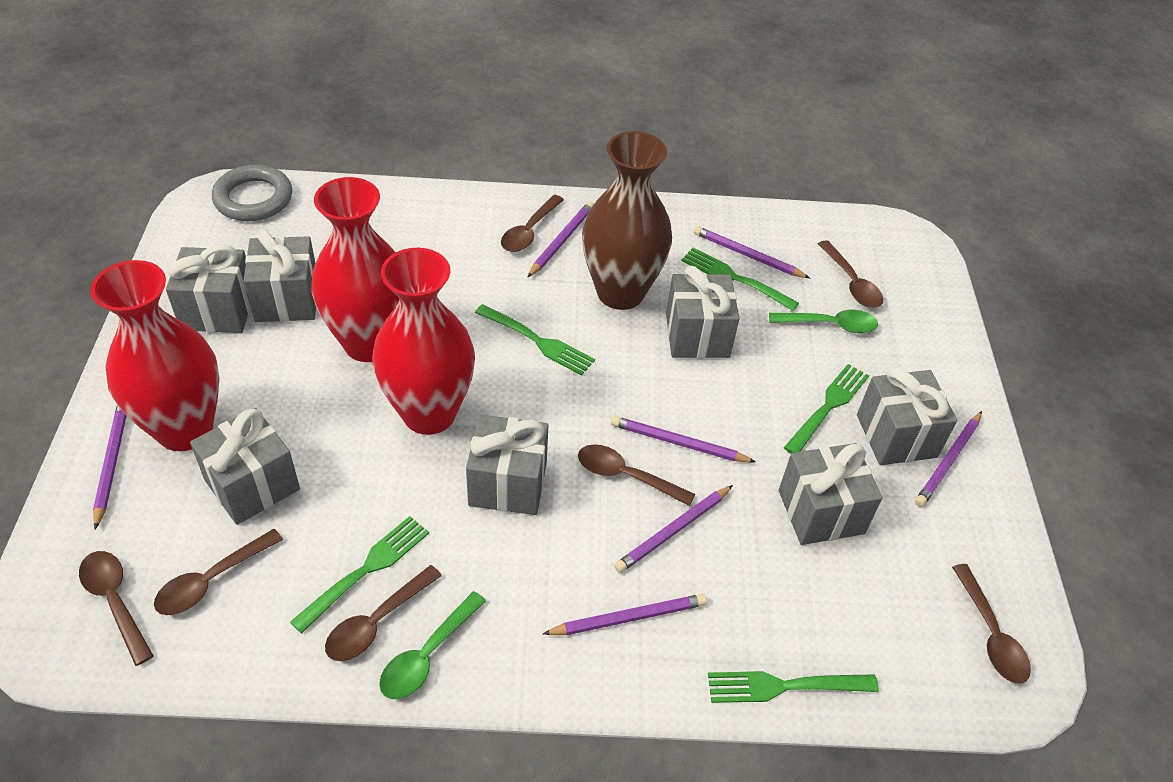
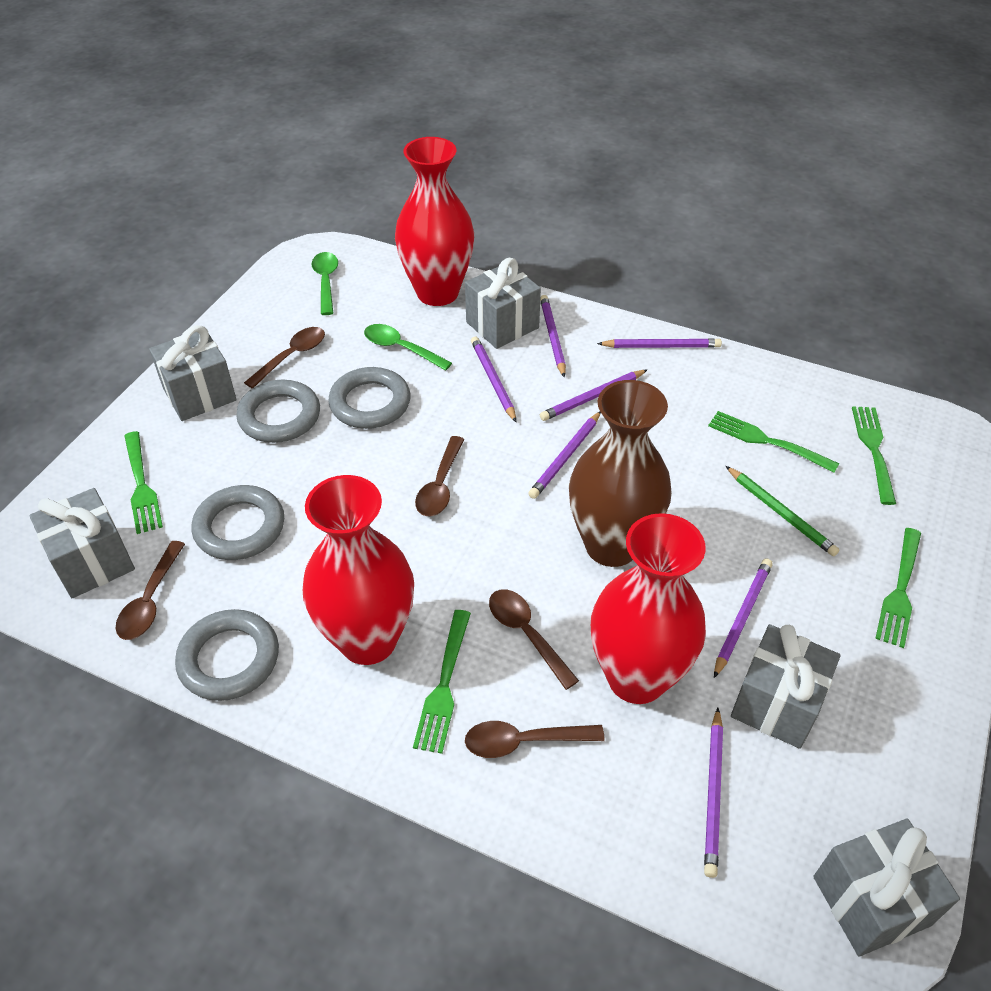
brown spoon: 7 -> 5
green pencil: 0 -> 1
grey gift: 7 -> 5
grey ring: 1 -> 4

